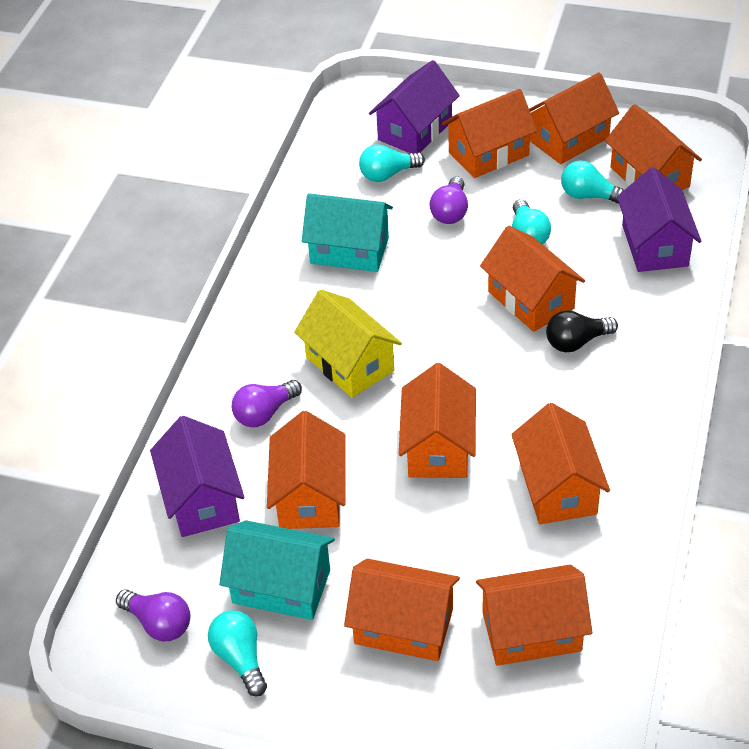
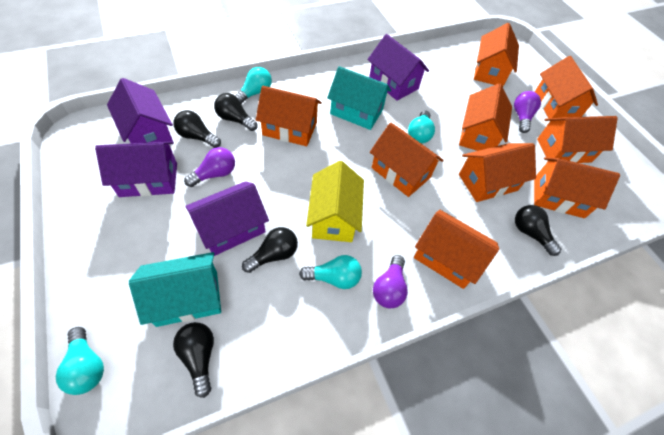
black light bulb: 1 -> 5
purple house: 3 -> 4

